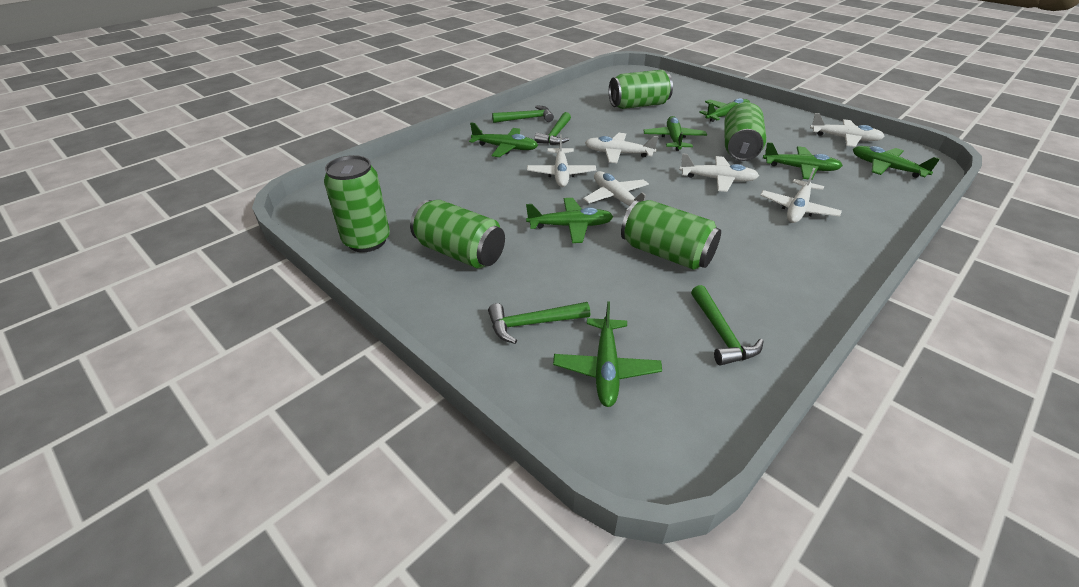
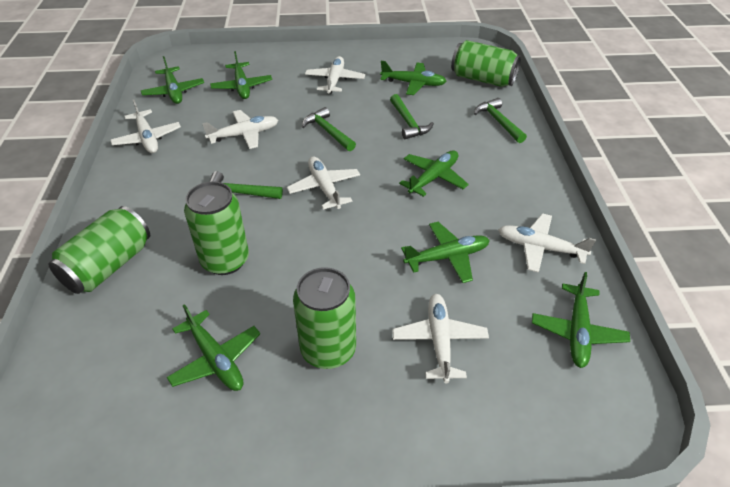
green can: 5 -> 4

